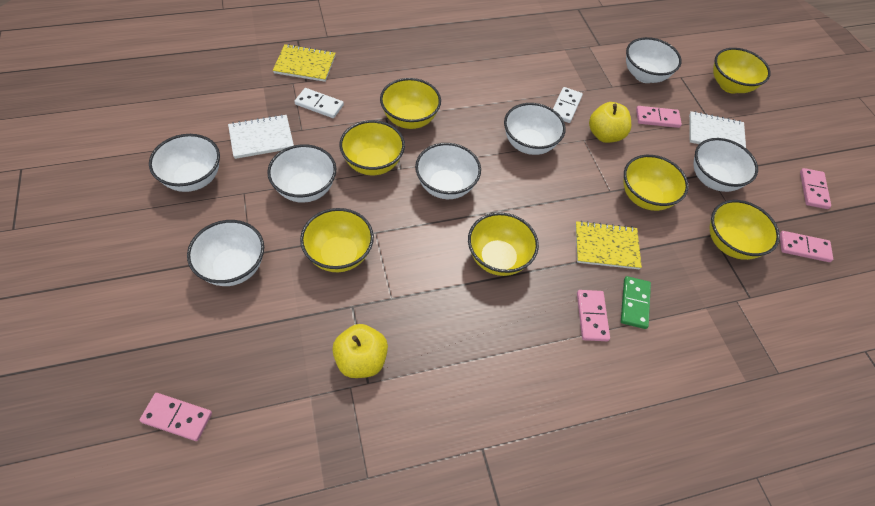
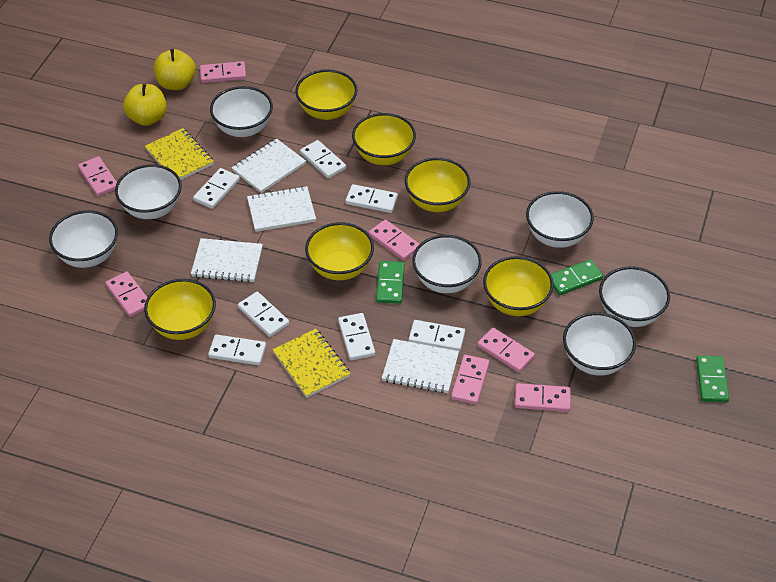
green domino: 1 -> 3
pink domino: 5 -> 7
white domino: 2 -> 7
white notebook: 2 -> 4
yellow bowl: 7 -> 6

